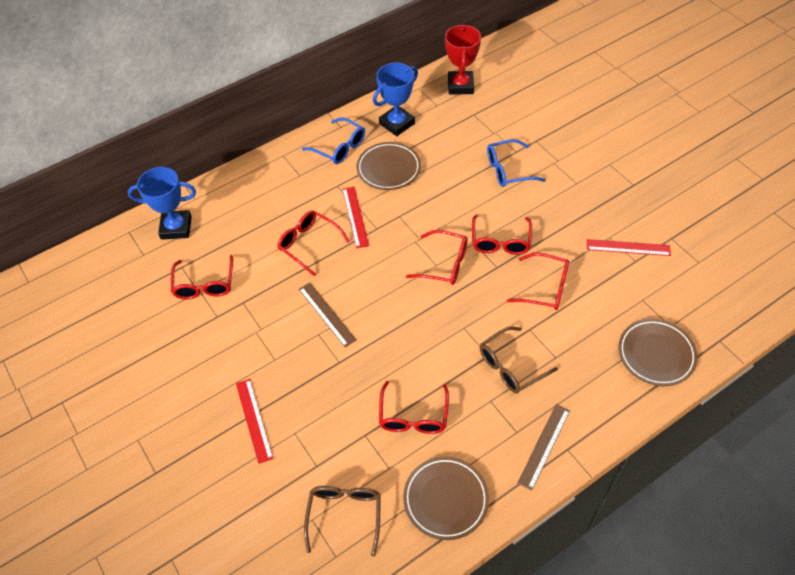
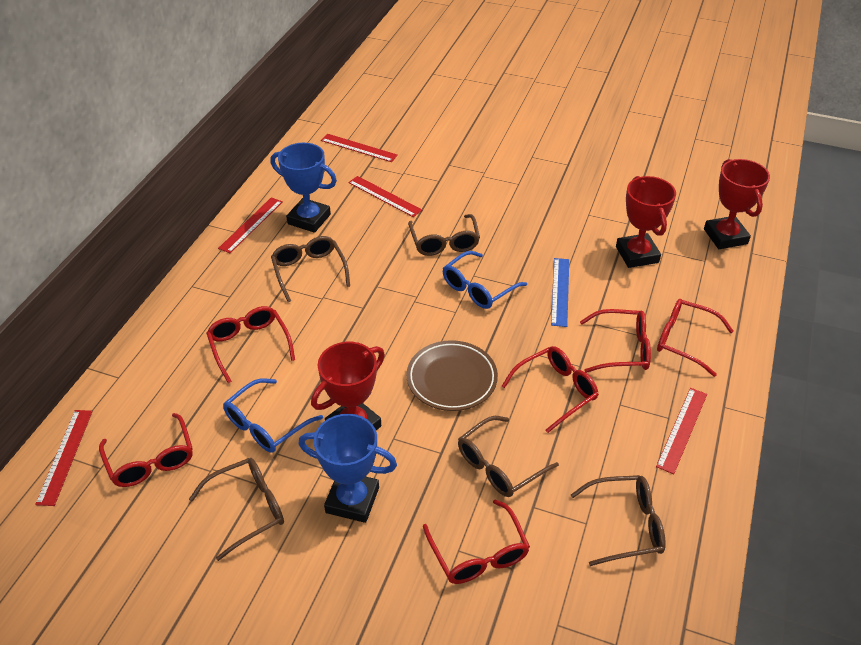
blue ruler: 0 -> 1
brown glasses: 2 -> 5
brown plate: 3 -> 1
brown ruler: 2 -> 0
red ruler: 3 -> 5
red trophy: 1 -> 3

